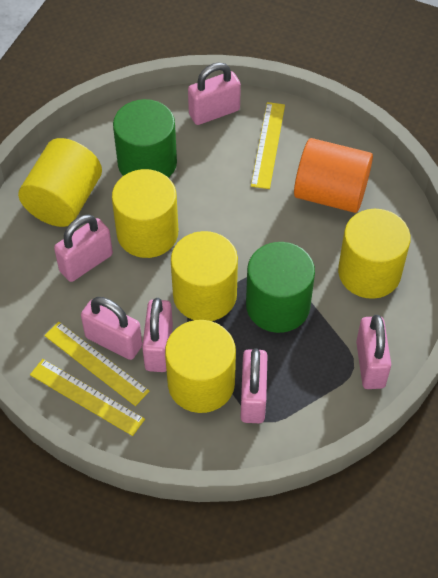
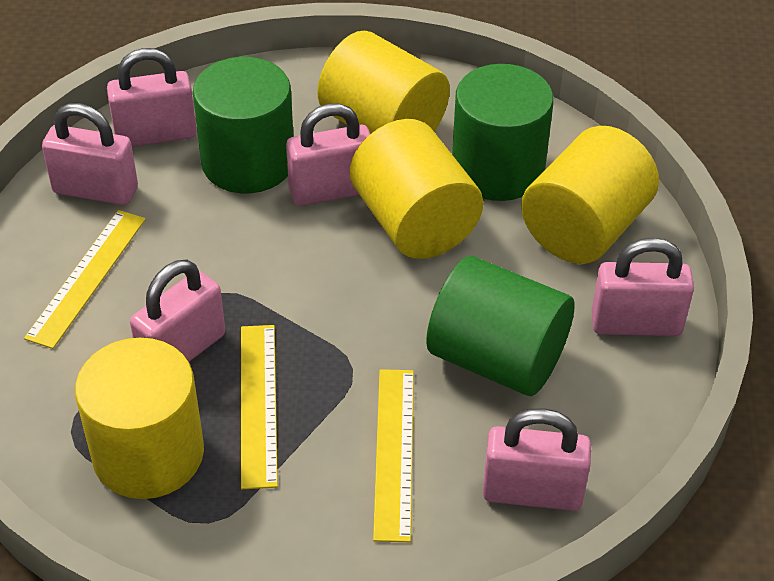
green cylinder: 2 -> 3
orange cylinder: 1 -> 0
yellow cylinder: 5 -> 4

